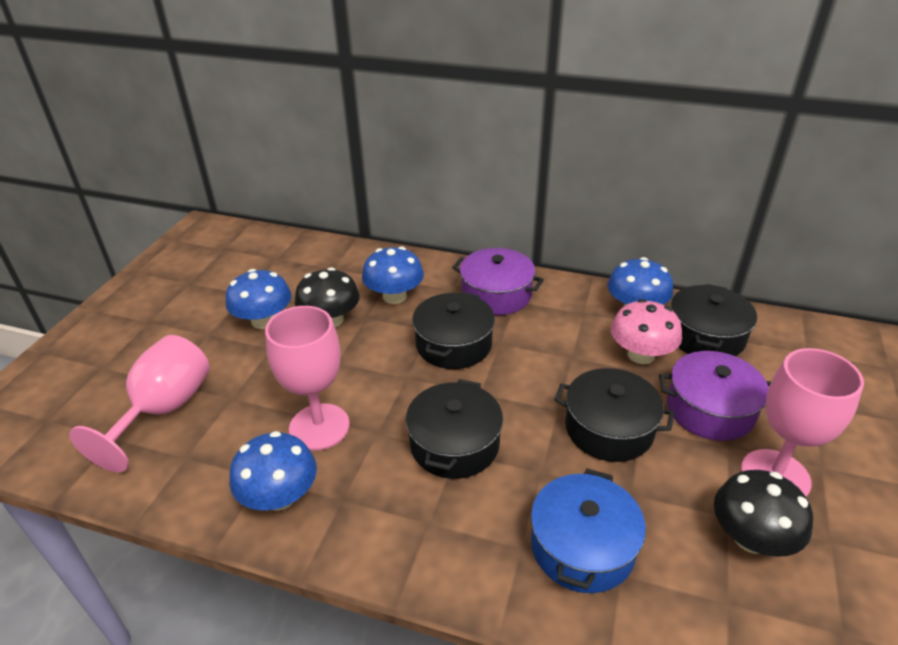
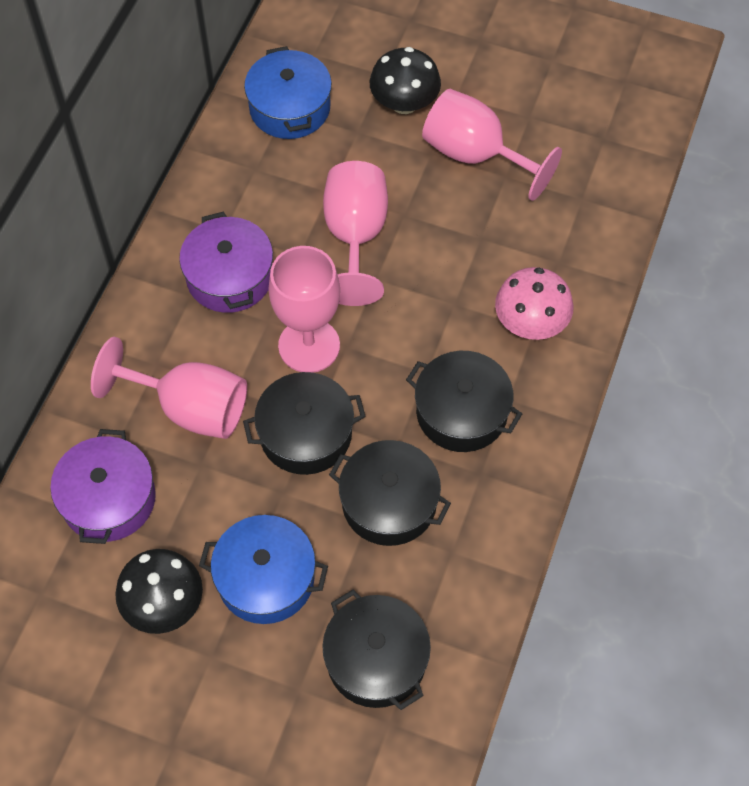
blue mushroom: 4 -> 0
blue pot: 1 -> 2
pink goblet: 3 -> 4

